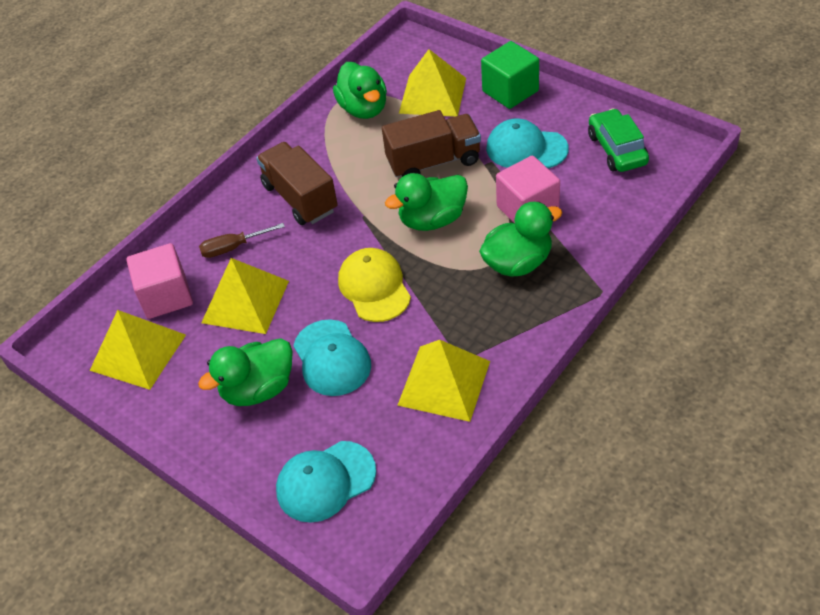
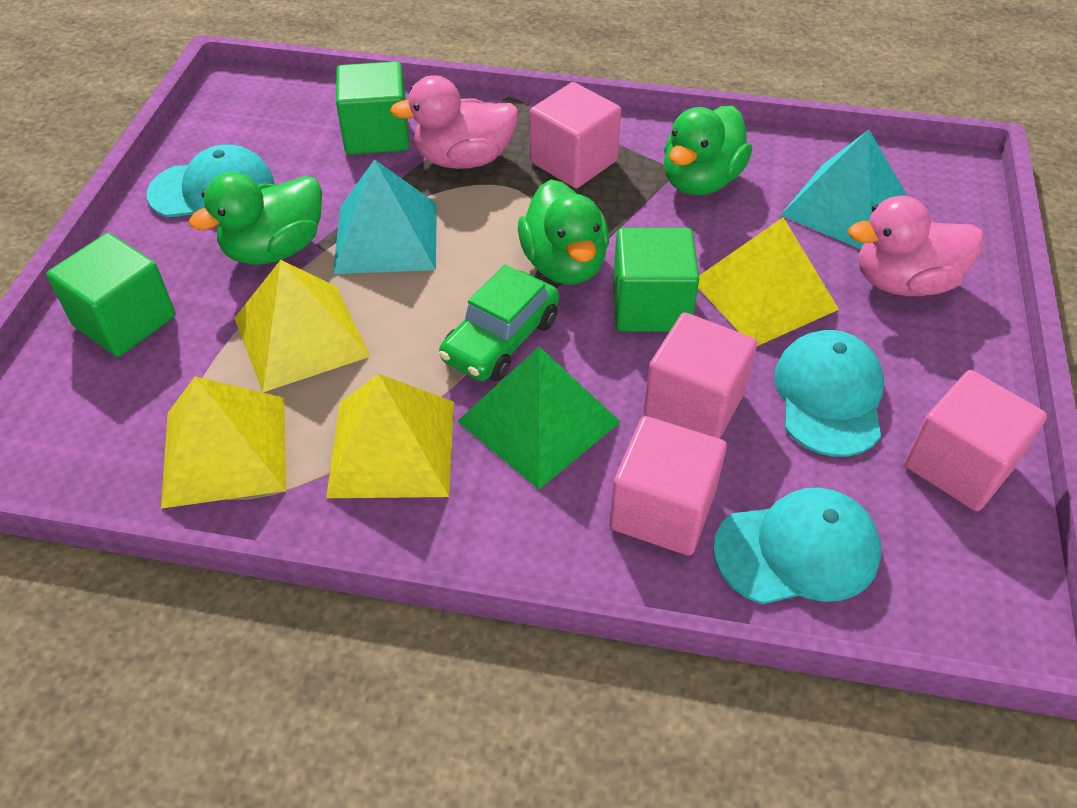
brown screwdriver: 1 -> 0
brown truck: 2 -> 0
green cube: 1 -> 3
green duck: 4 -> 3
green pyramid: 0 -> 1
pink cube: 2 -> 4
pink duck: 0 -> 2
turquoise pyramid: 0 -> 2
yellow cap: 1 -> 0

